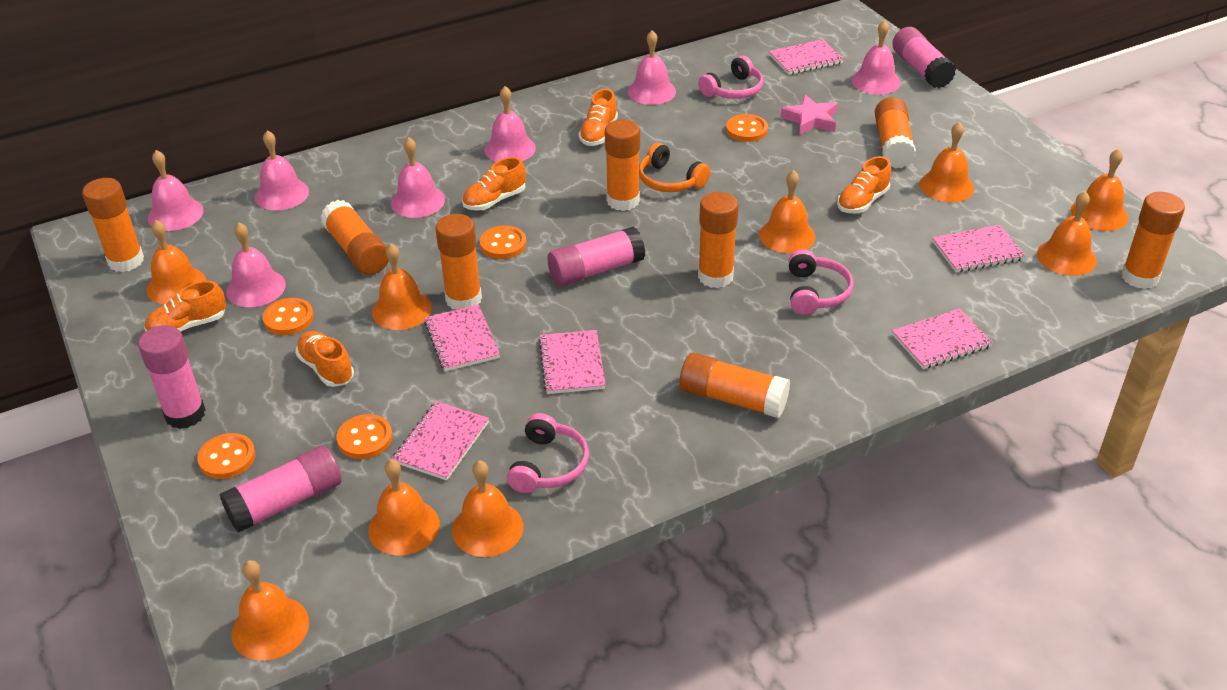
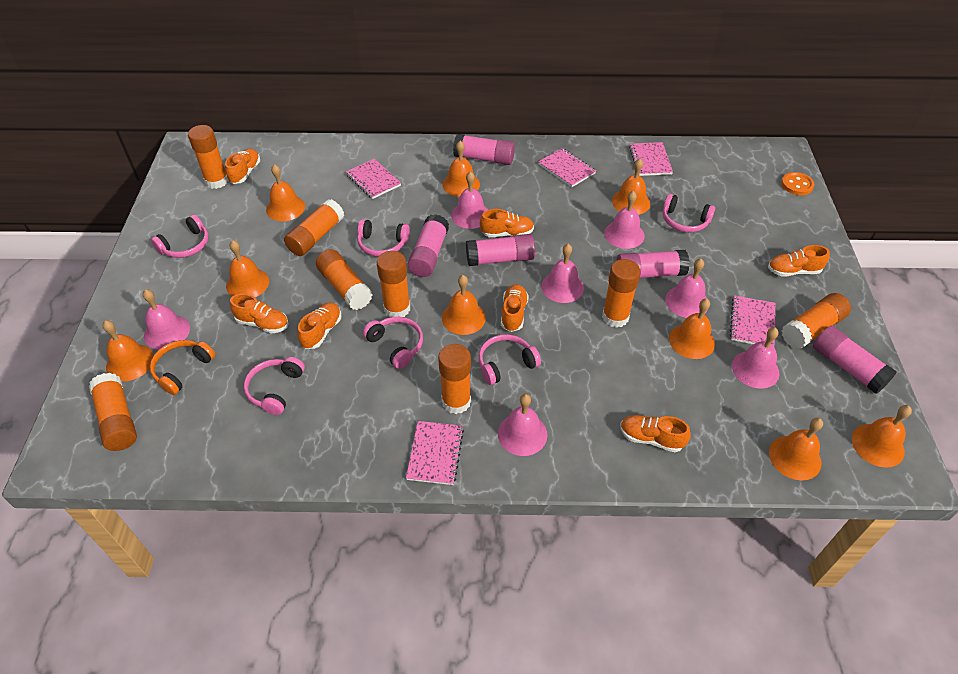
orange button: 5 -> 1
orange shoe: 5 -> 7
pink glue stick: 4 -> 5
pink headphones: 3 -> 6
pink notebook: 6 -> 5
pink star: 1 -> 0

